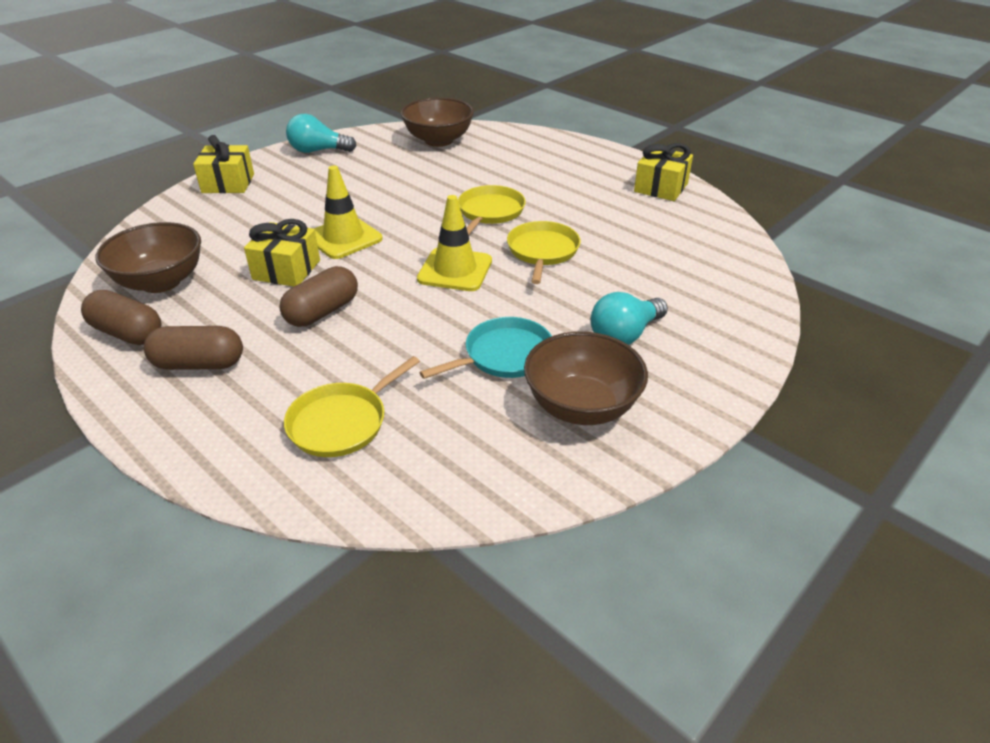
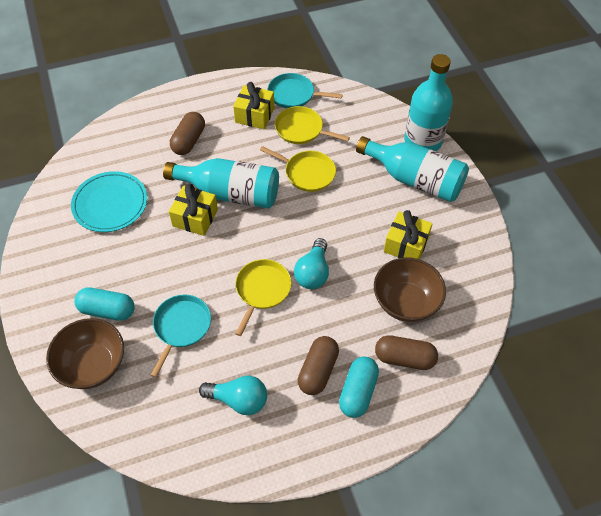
brown bowl: 3 -> 2
turquoise bottle: 0 -> 3
turquoise capsule: 0 -> 2
turquoise pan: 1 -> 2
turquoise plate: 0 -> 1
yellow traffic cone: 2 -> 0

